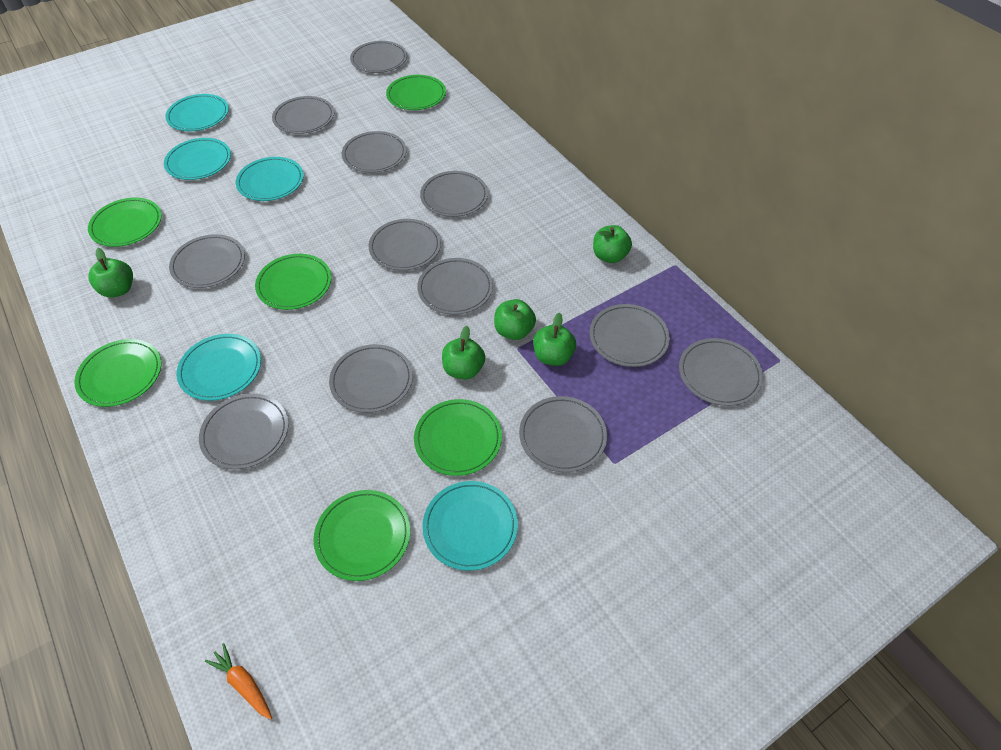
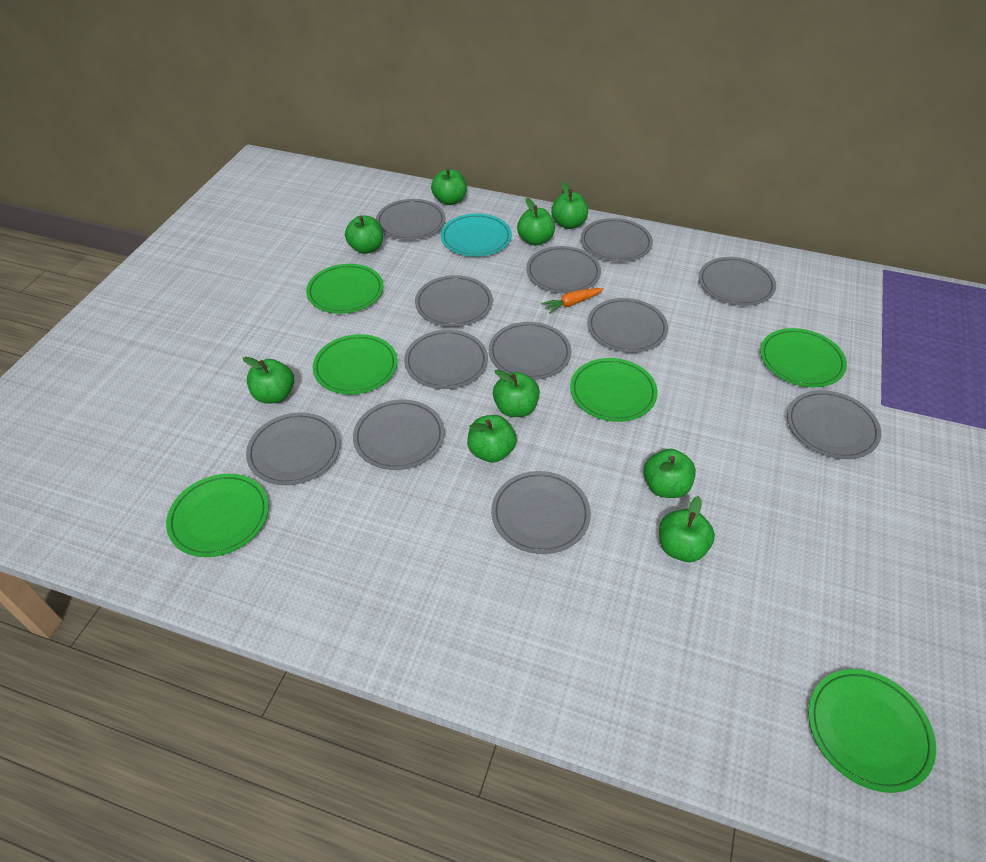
green apple: 5 -> 9
turquoise plate: 5 -> 1

